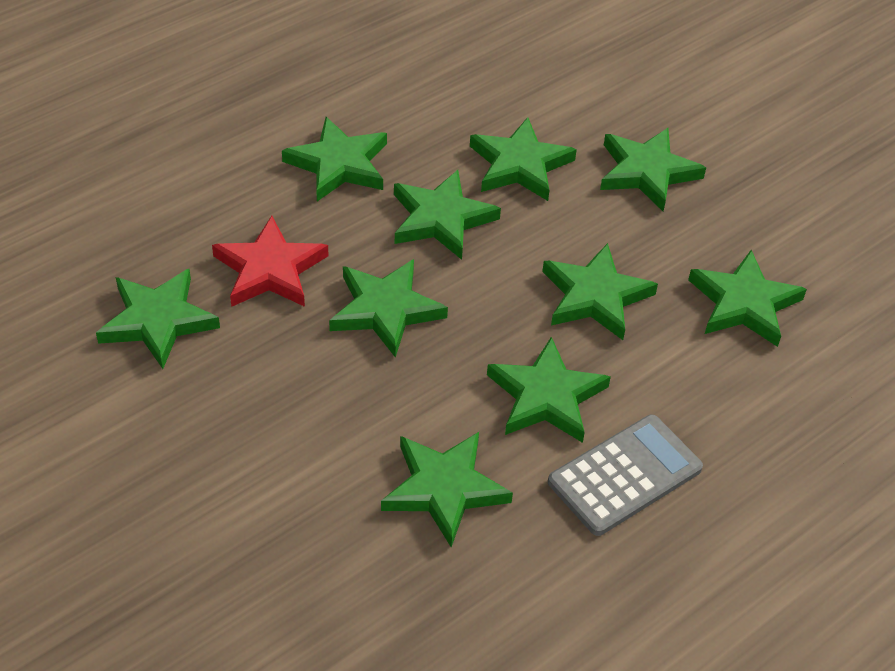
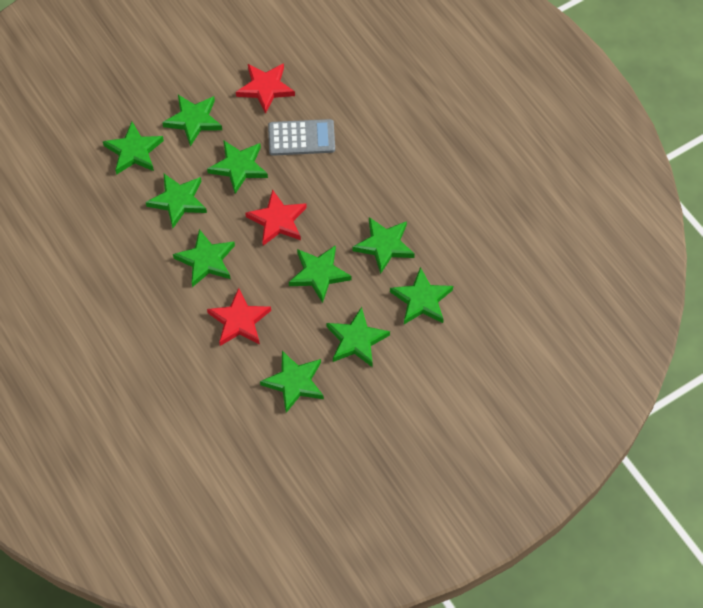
red star: 1 -> 3

